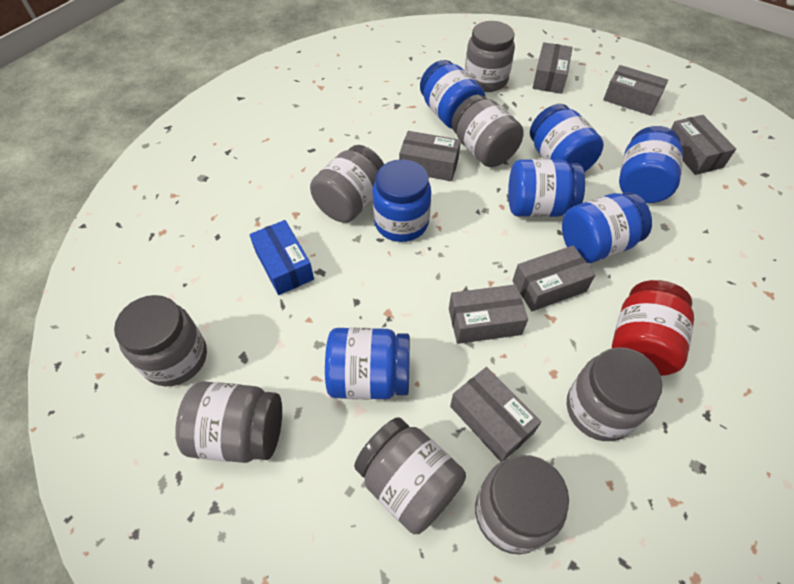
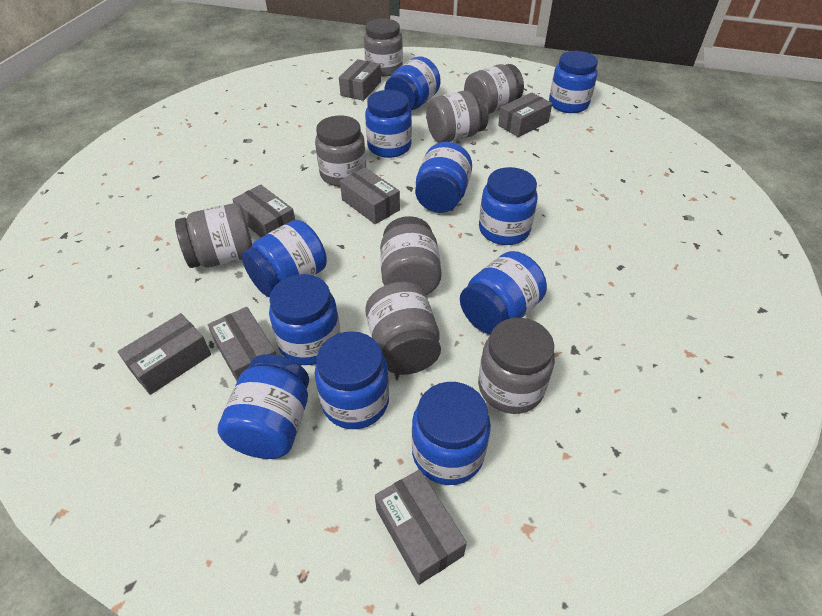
blue box: 1 -> 0
blue jar: 7 -> 11
red jar: 1 -> 0

